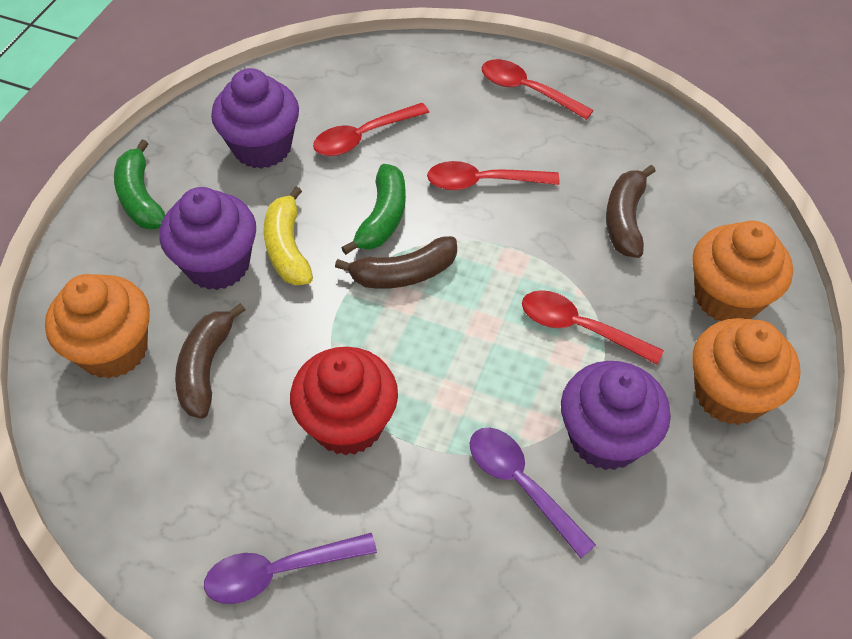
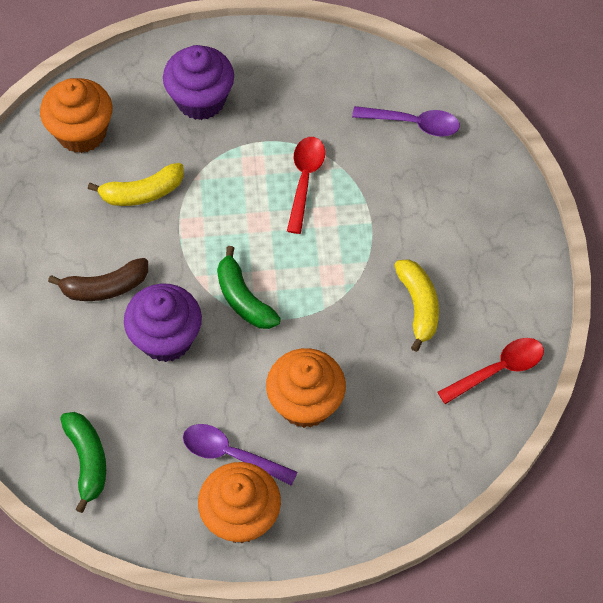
brown banana: 3 -> 1
purple cupcake: 3 -> 2
red cupcake: 1 -> 0
red spoon: 4 -> 2
yellow banana: 1 -> 2

